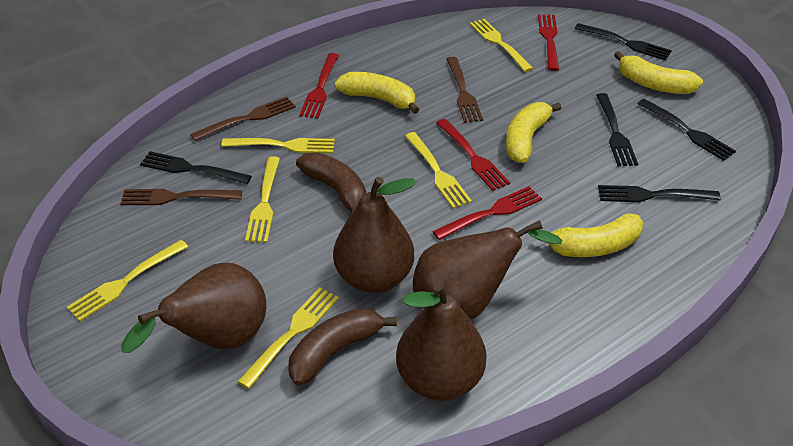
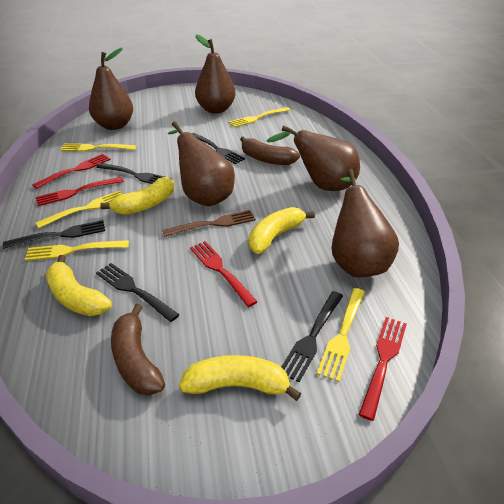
brown fork: 3 -> 1
brown pear: 4 -> 5
yellow fork: 6 -> 5

